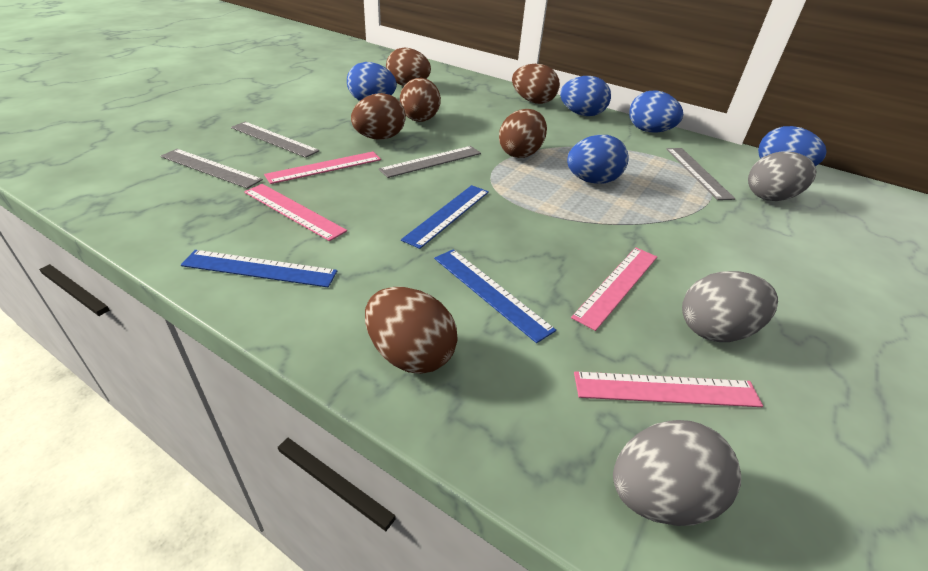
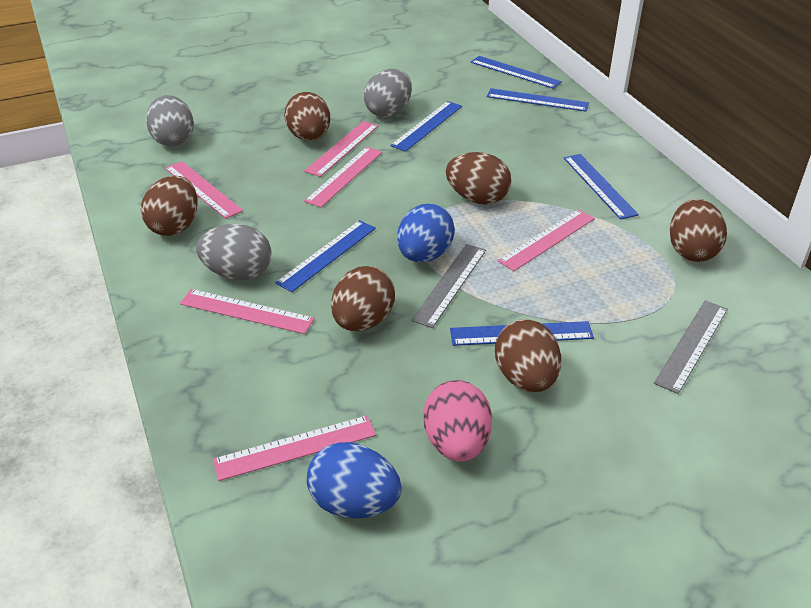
blue egg: 5 -> 2
blue ruler: 3 -> 6
grey ruler: 4 -> 2
pink egg: 0 -> 1
pink ruler: 4 -> 6

